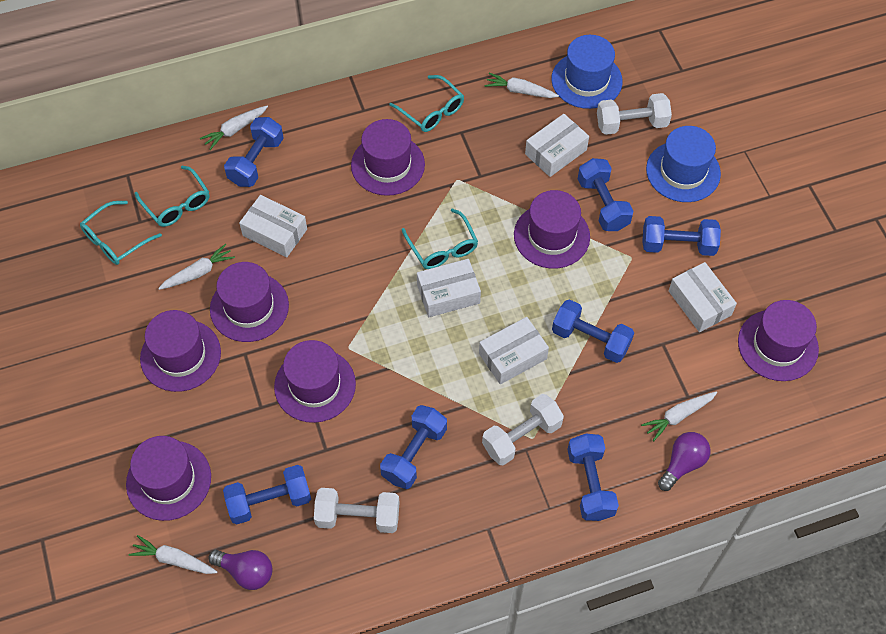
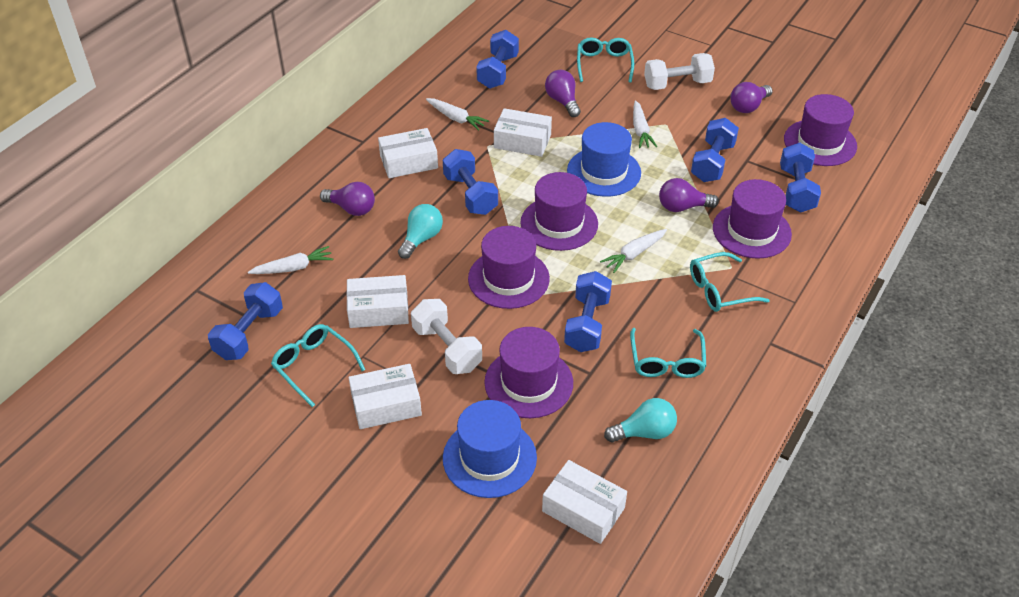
blue dumbbell: 7 -> 6
purple hat: 7 -> 5
purple light bulb: 2 -> 4
turquoise light bulb: 0 -> 2
white carrot: 5 -> 4
white dumbbell: 3 -> 2

